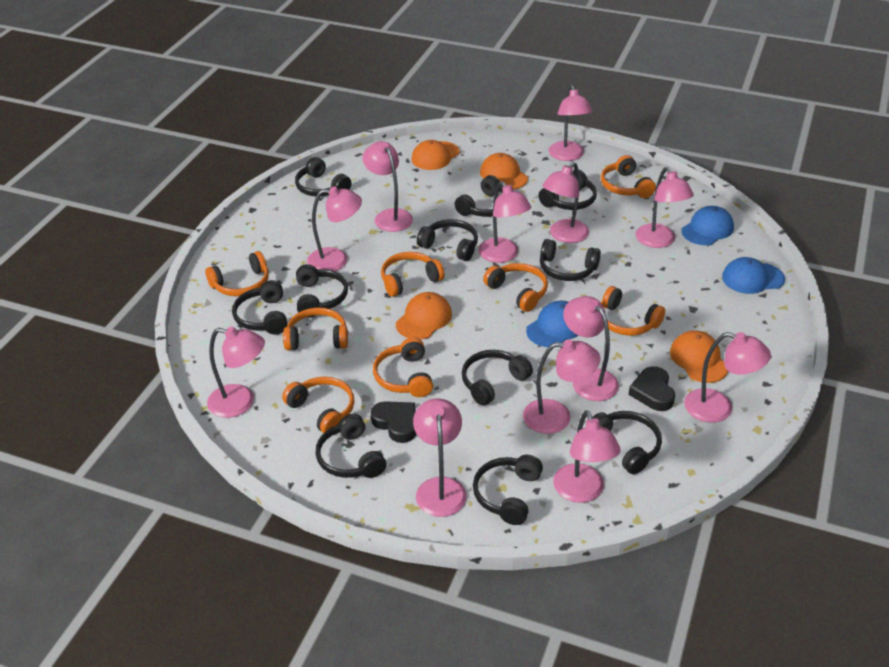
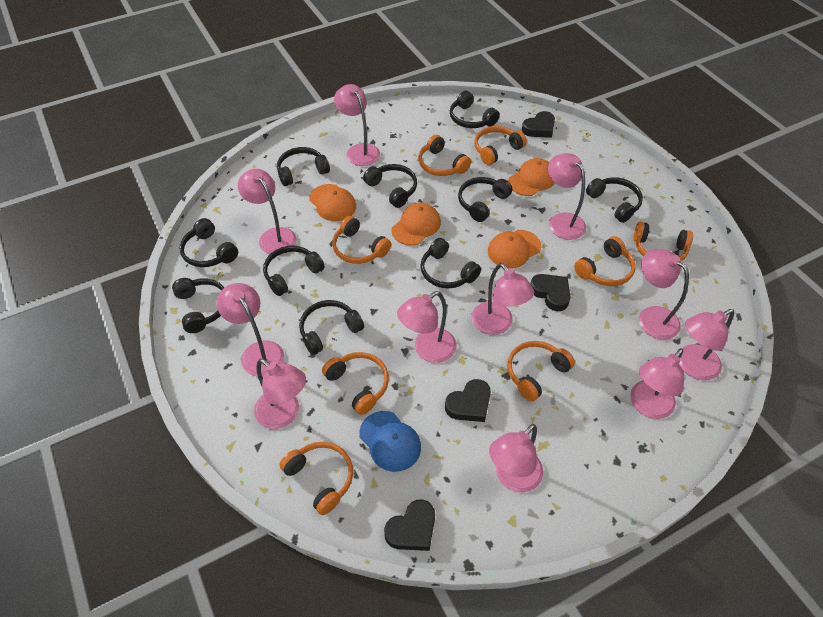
black headphones: 11 -> 10
black heart: 2 -> 4
blue cap: 3 -> 1
pink lamp: 12 -> 11

